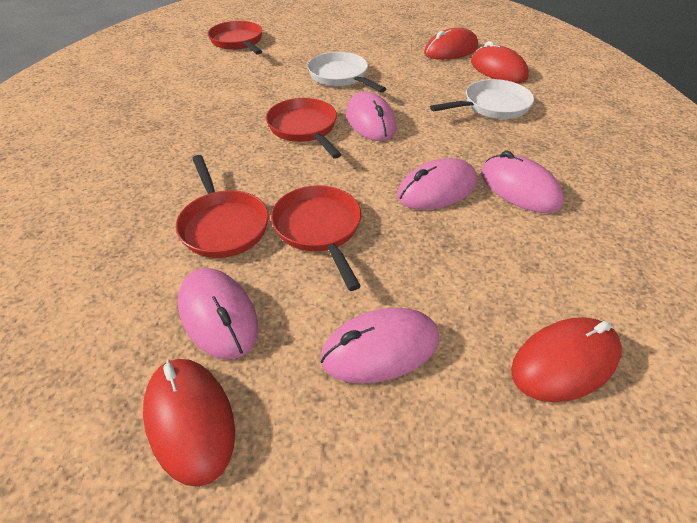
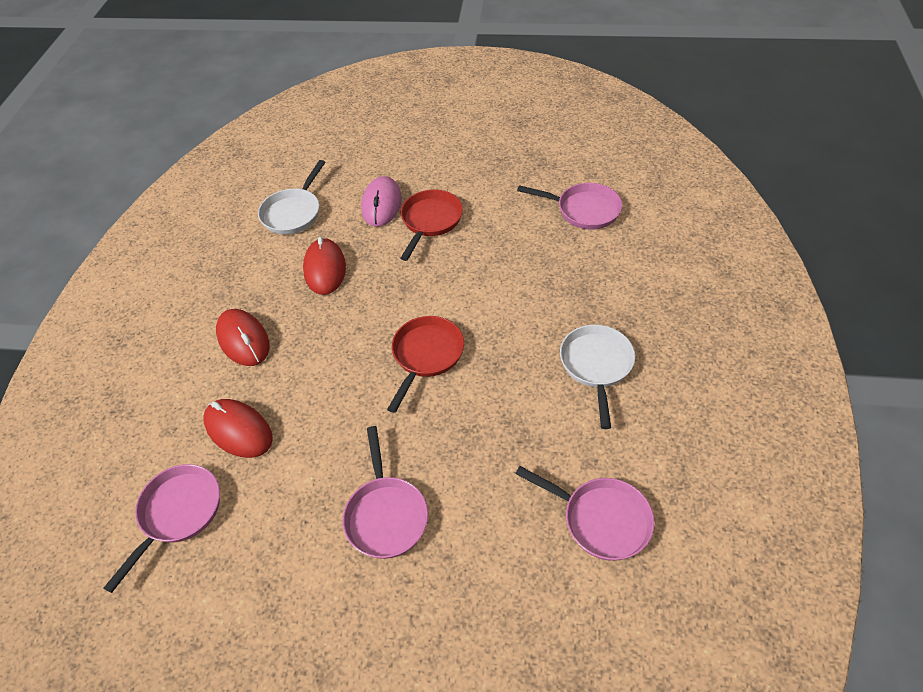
pink mouse: 5 -> 1
pink pan: 0 -> 4
red mouse: 4 -> 3
red pan: 4 -> 2

